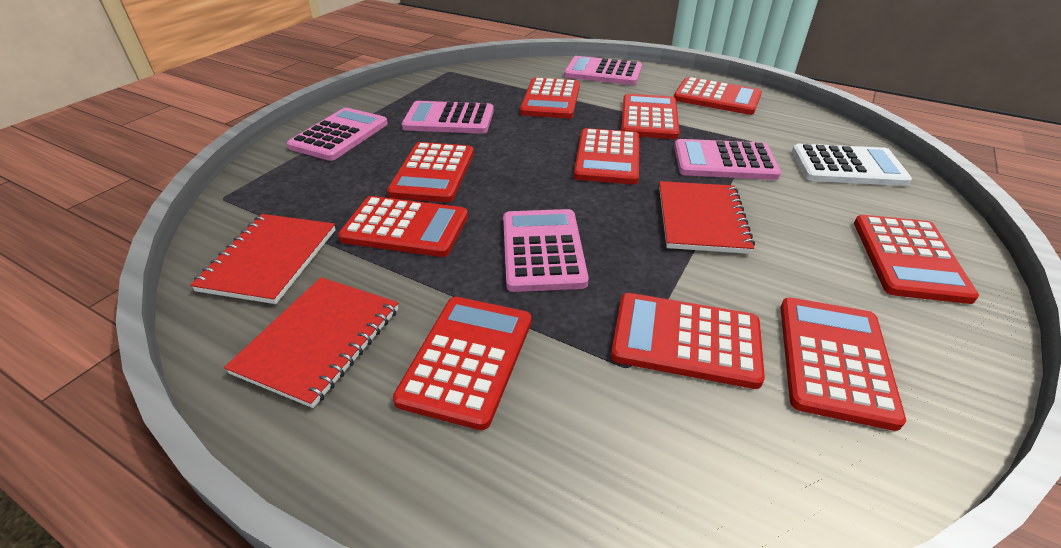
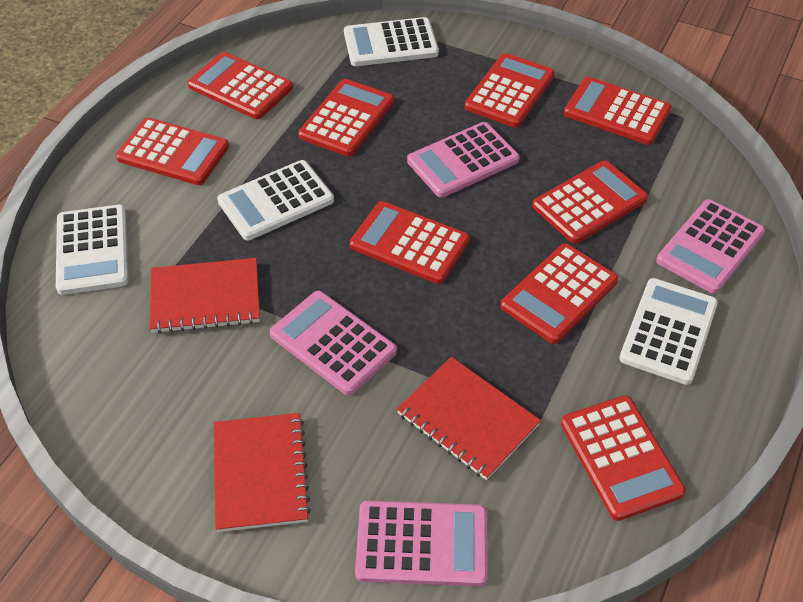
pink calculator: 5 -> 4
red calculator: 10 -> 9
white calculator: 1 -> 4

